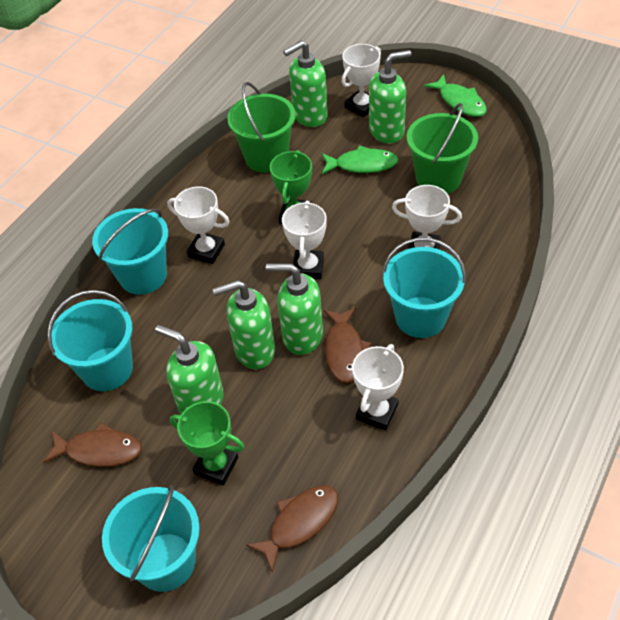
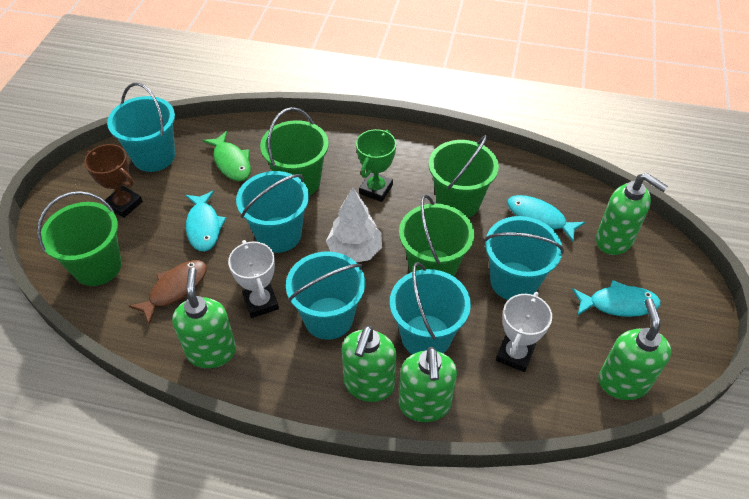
brown fish: 3 -> 1
brown trophy: 0 -> 1
green bucket: 2 -> 4
green fish: 2 -> 1
green trophy: 2 -> 1
turquoise bucket: 4 -> 5
turquoise fish: 0 -> 3
white tree: 0 -> 1
white trophy: 5 -> 2

